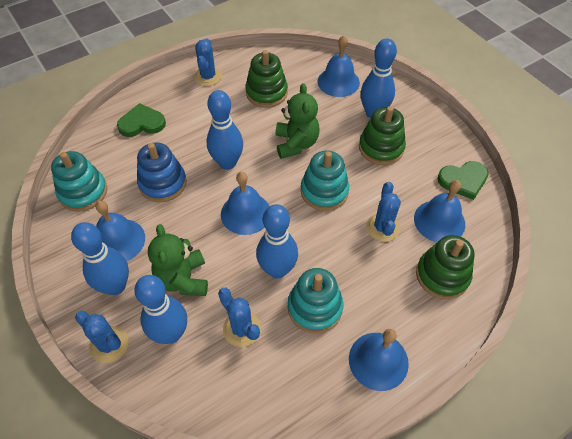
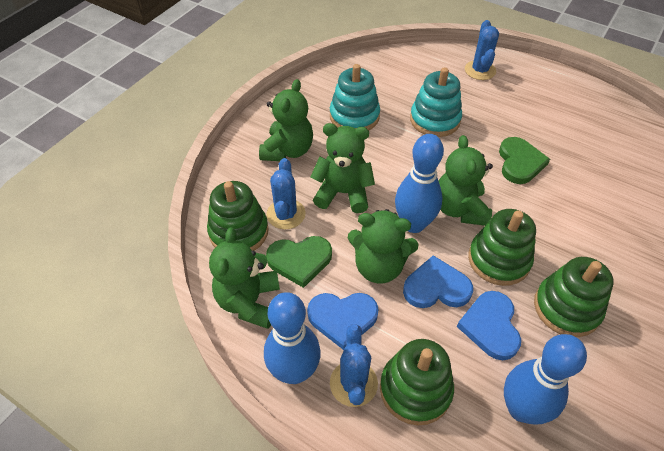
blue bell: 5 -> 0
blue bowling pin: 5 -> 3
blue cactus: 4 -> 3
blue heart: 0 -> 3
blue stacking toy: 1 -> 0
green stacking toy: 3 -> 4
green teddy bear: 2 -> 5
turquoise stacking toy: 3 -> 2

